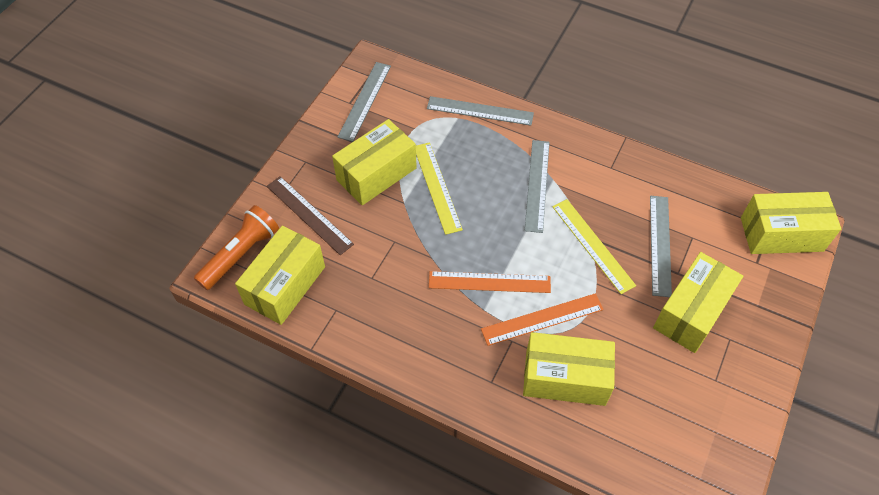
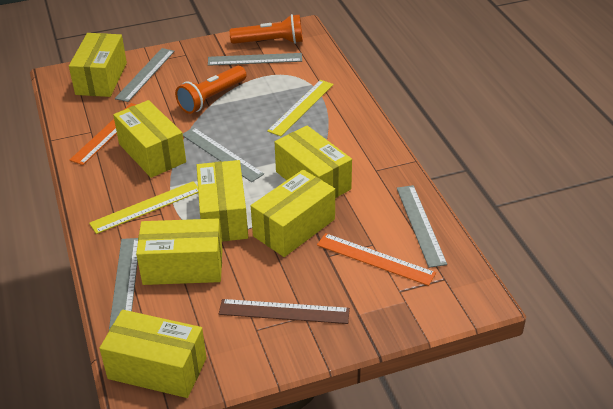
grey ruler: 4 -> 5
orange flashlight: 1 -> 2
yellow box: 5 -> 7

